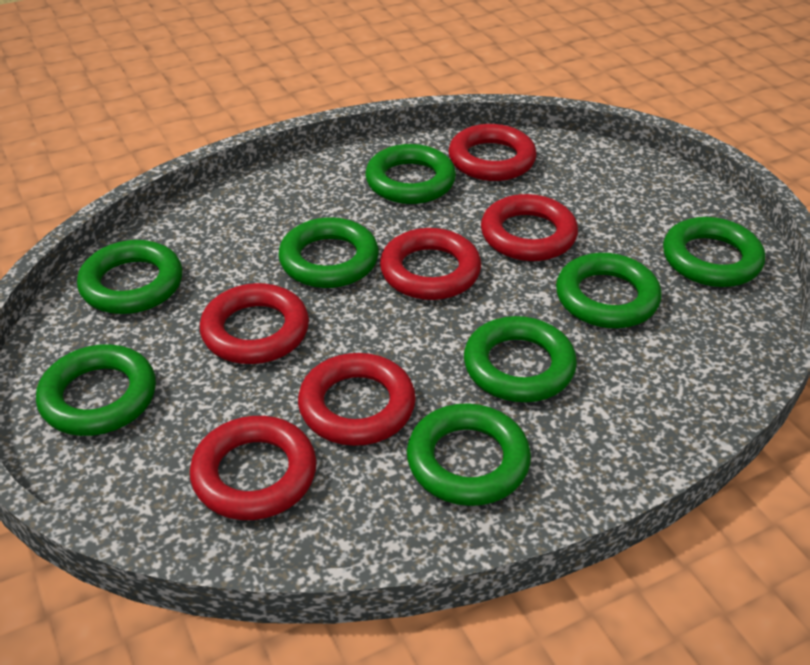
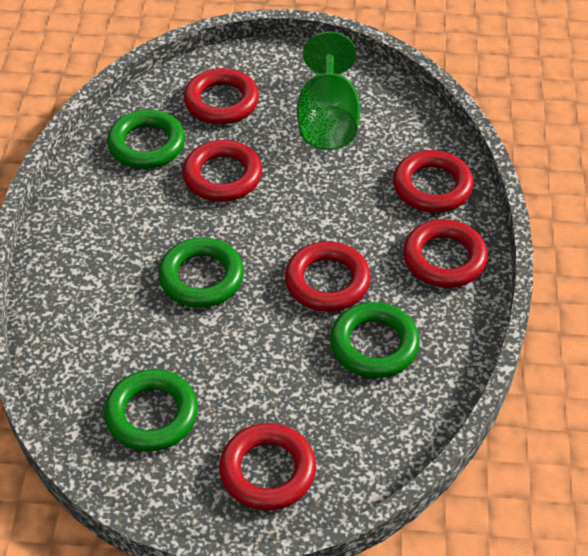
green goblet: 0 -> 1
green ring: 8 -> 4

